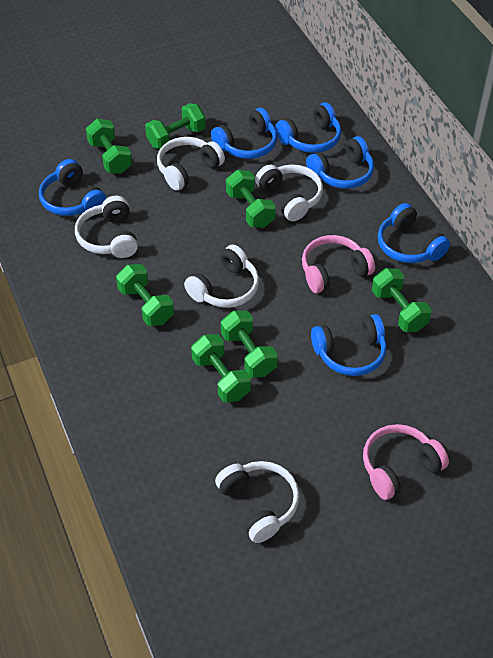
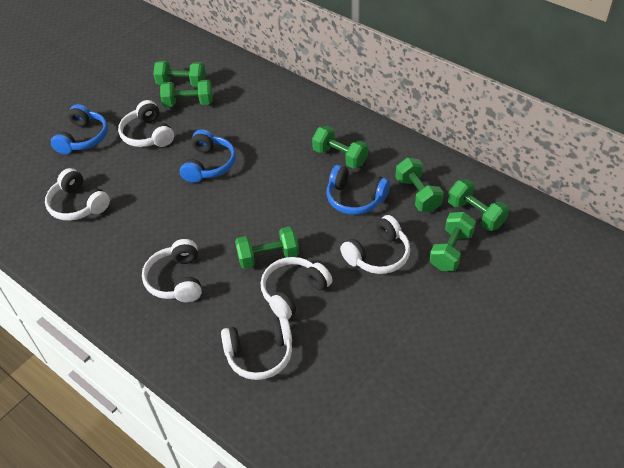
blue headphones: 6 -> 3
pink headphones: 2 -> 0
white headphones: 5 -> 6

